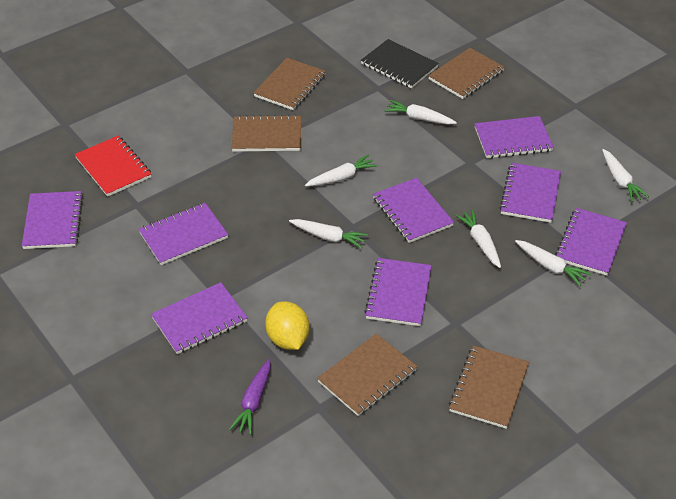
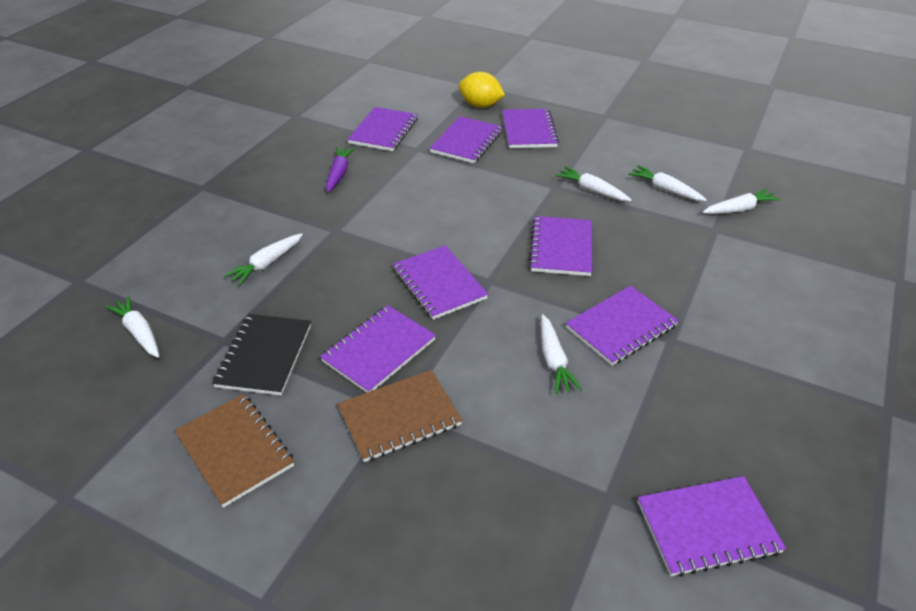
brown notebook: 5 -> 2
red notebook: 1 -> 0

